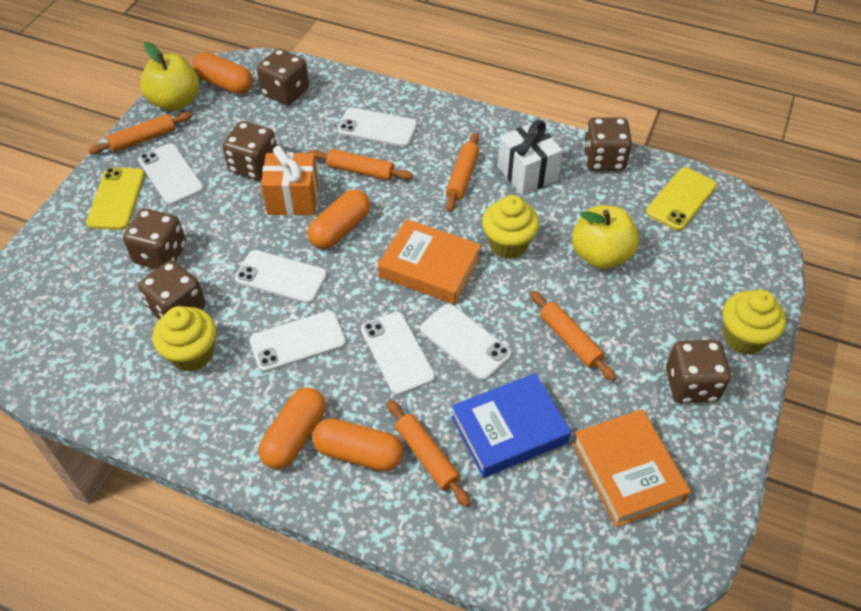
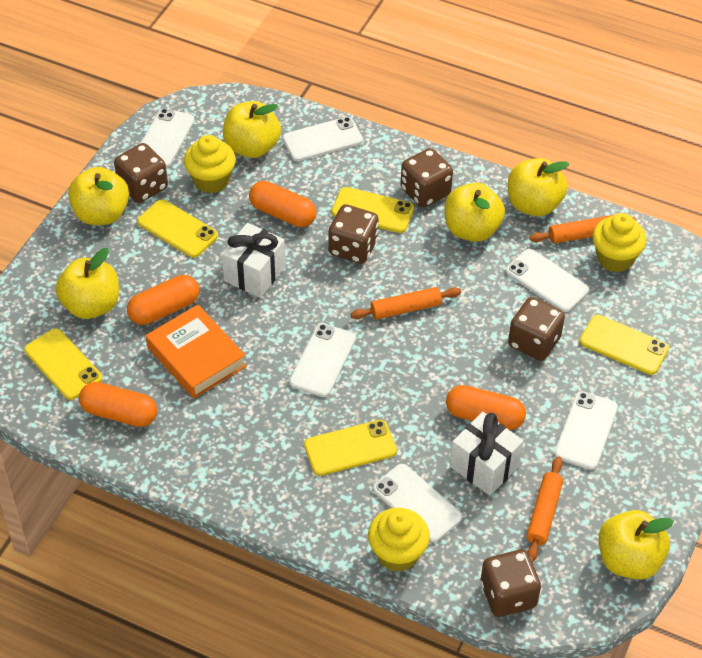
blue book: 1 -> 0
brown dice: 6 -> 5
orange book: 2 -> 1
orange gift: 1 -> 0
orange rolling pin: 5 -> 3
white gift: 1 -> 2
yellow apple: 2 -> 6
yellow phone: 2 -> 5

